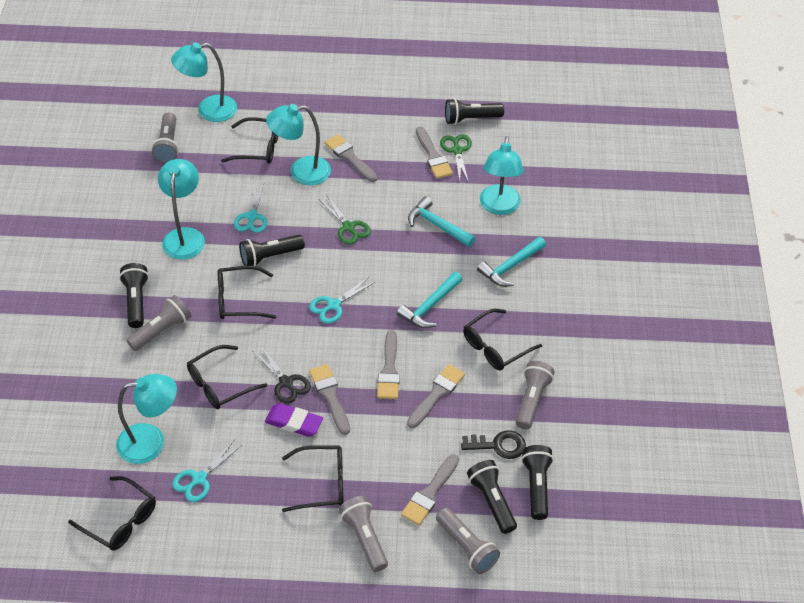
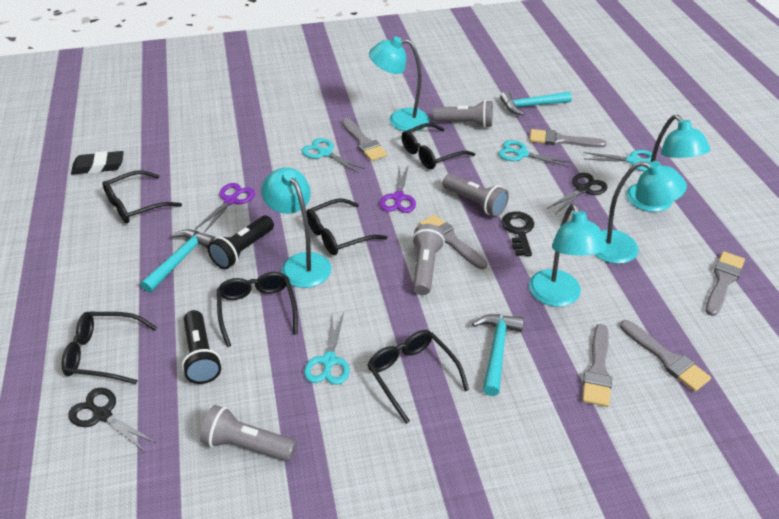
black eraser: 0 -> 1
black flashlight: 5 -> 2
black scissors: 1 -> 2
green scissors: 2 -> 0
grey flashlight: 5 -> 4
purple eraser: 1 -> 0
purple scissors: 0 -> 2
turquoise scissors: 3 -> 4

